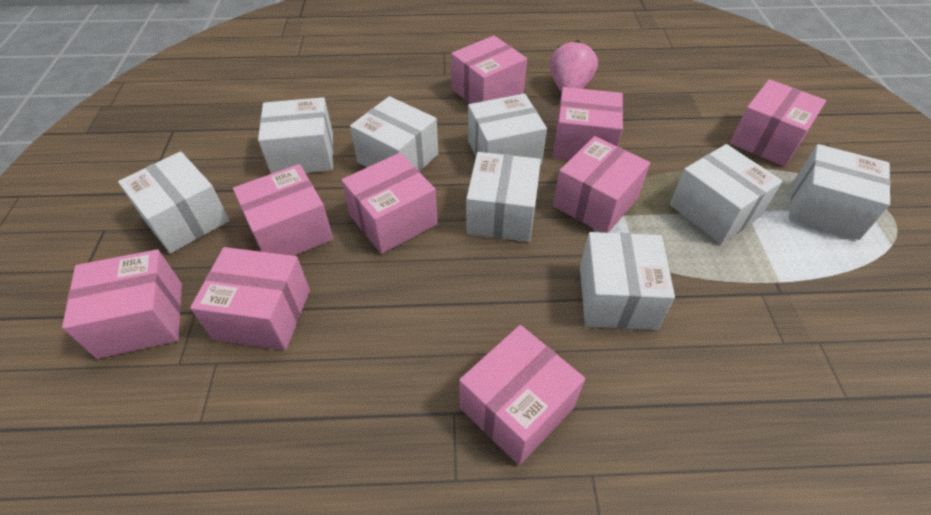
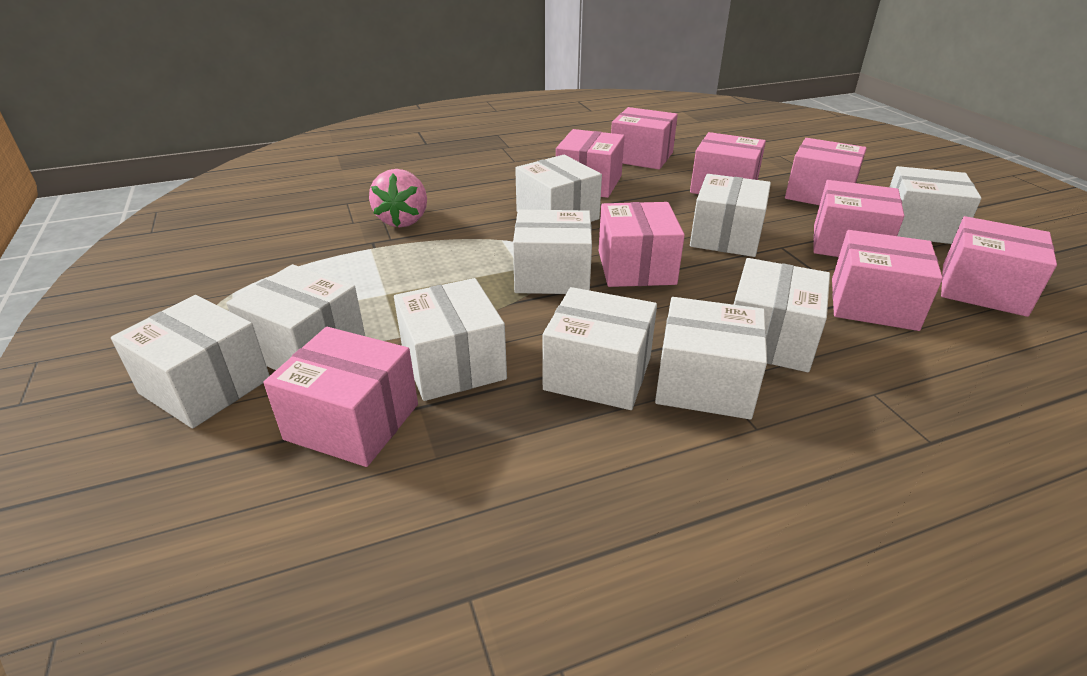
white box: 8 -> 10

